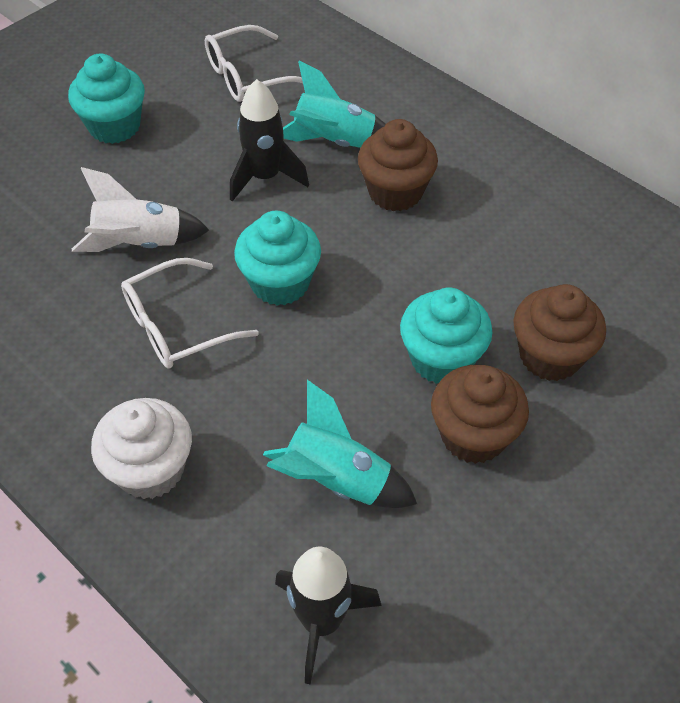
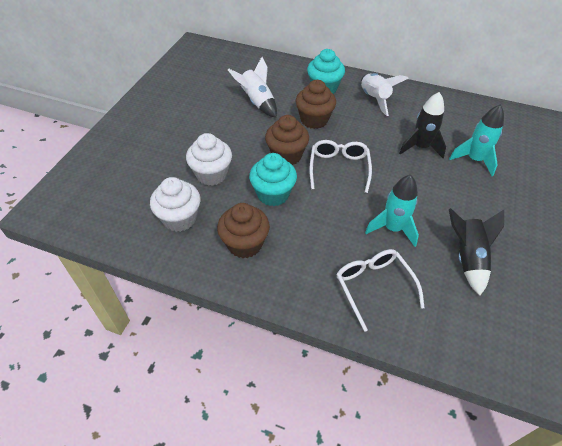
turquoise cupcake: 3 -> 2
white cupcake: 1 -> 2
white rocket: 1 -> 2

